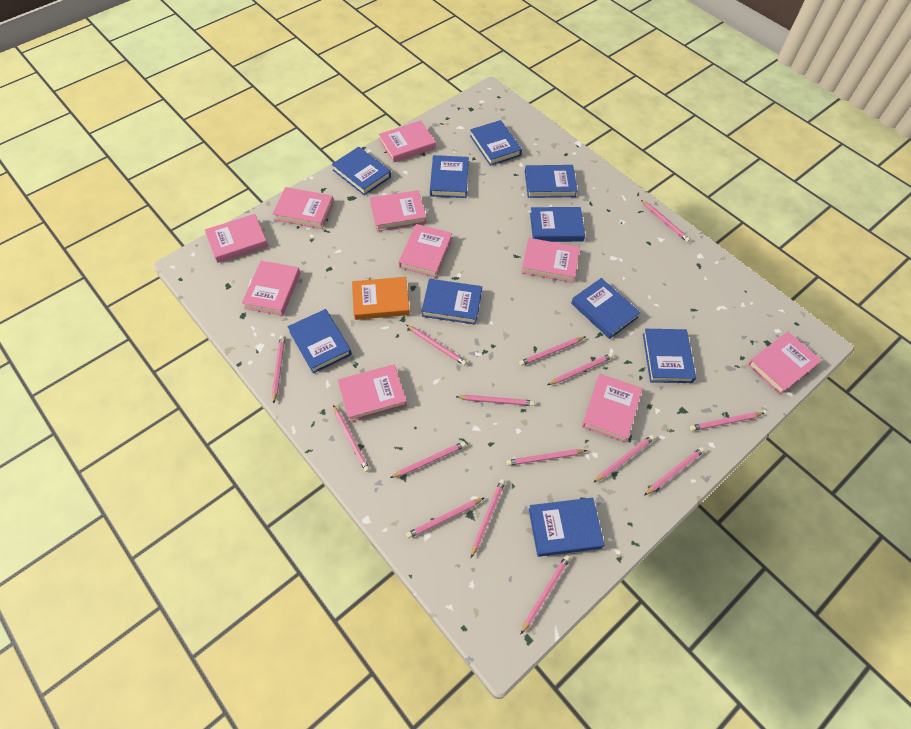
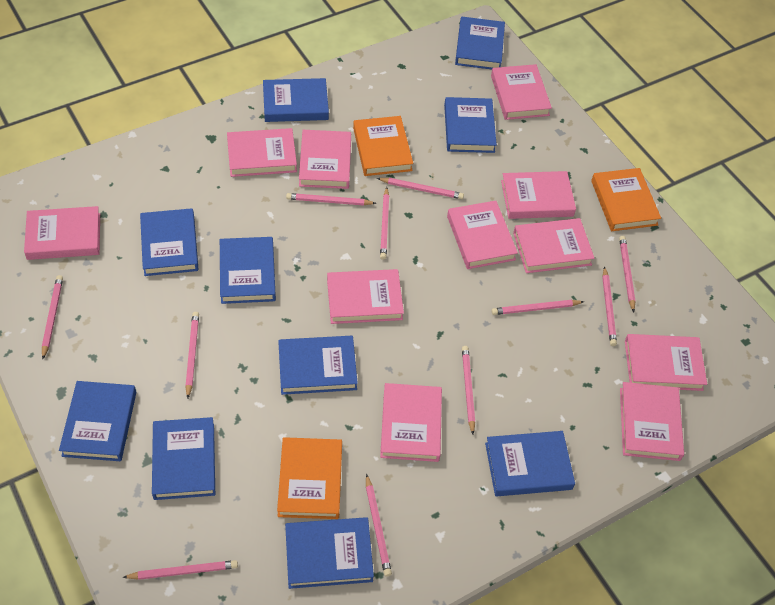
orange book: 1 -> 3
pink book: 10 -> 11
pink pencil: 15 -> 11

